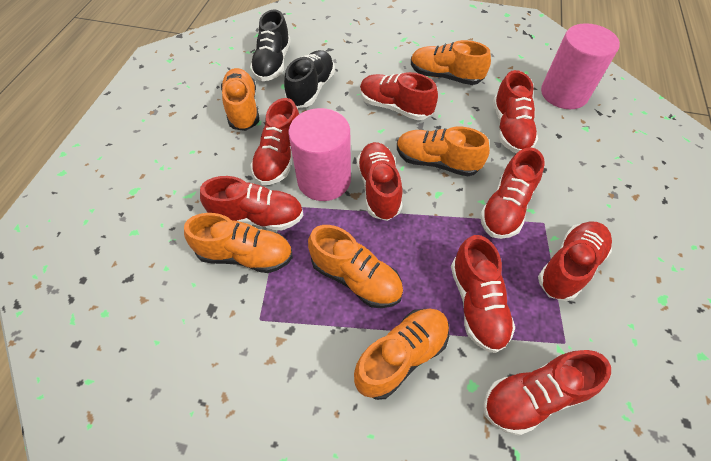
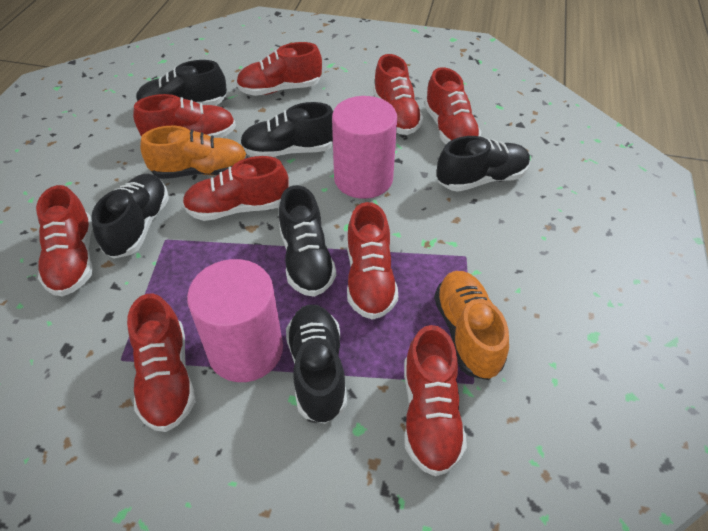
black shoe: 2 -> 6
orange shoe: 6 -> 2

